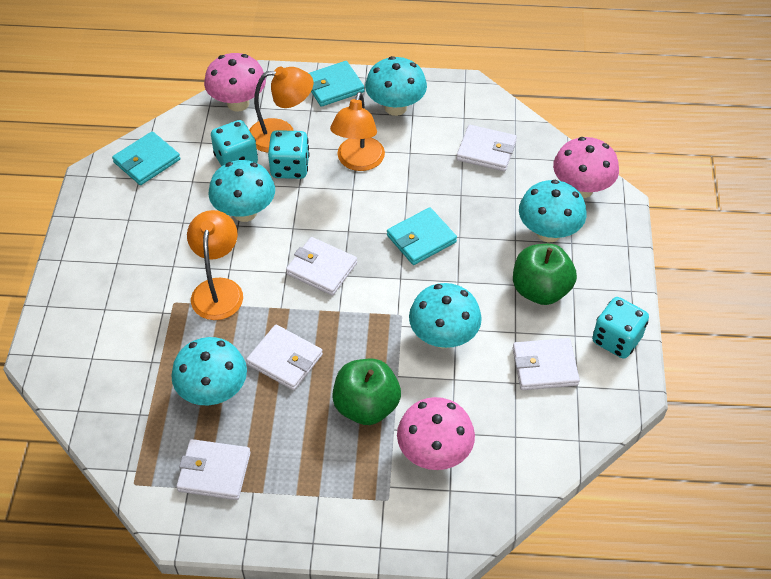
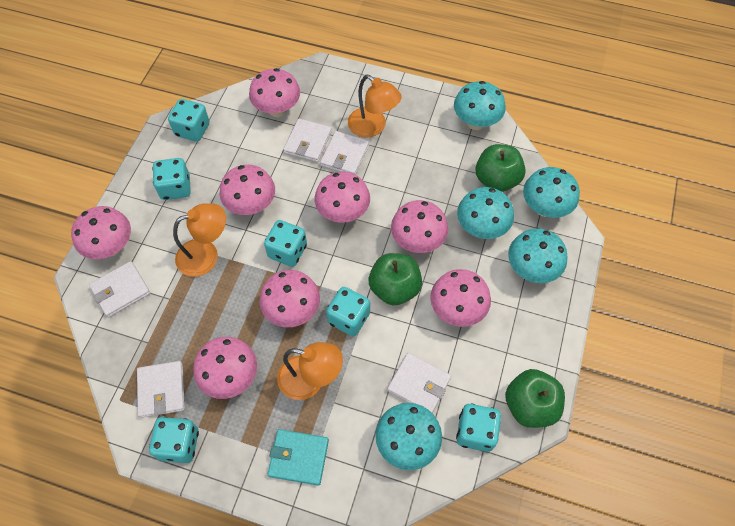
green apple: 2 -> 3
pink mushroom: 3 -> 8
turquoise dice: 3 -> 6
turquoise wallet: 3 -> 1

